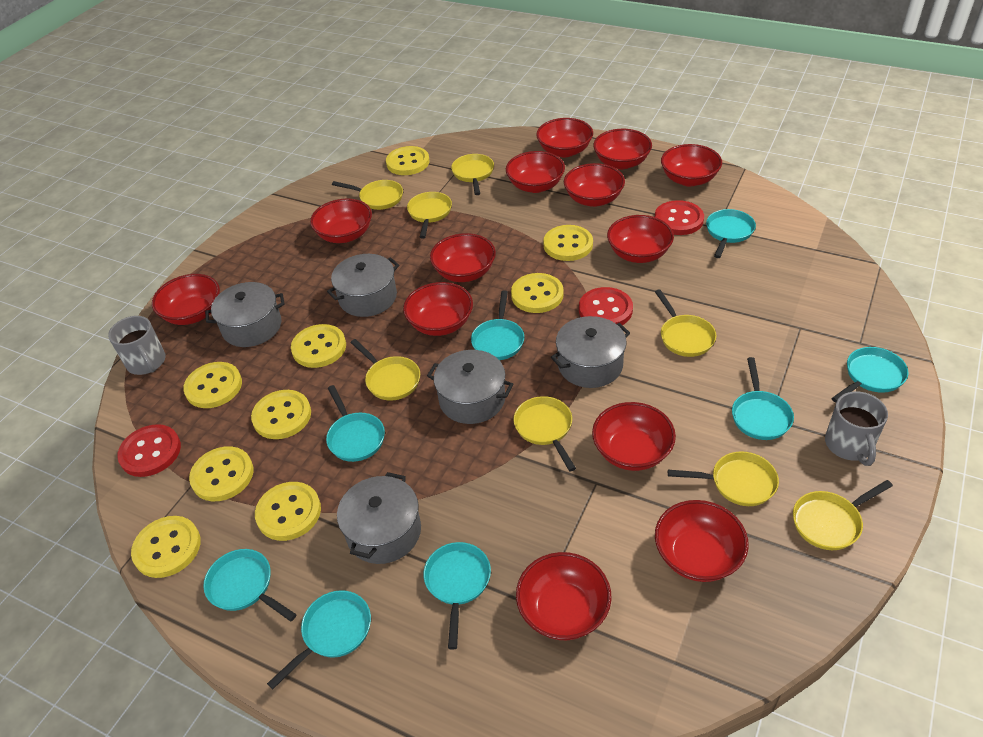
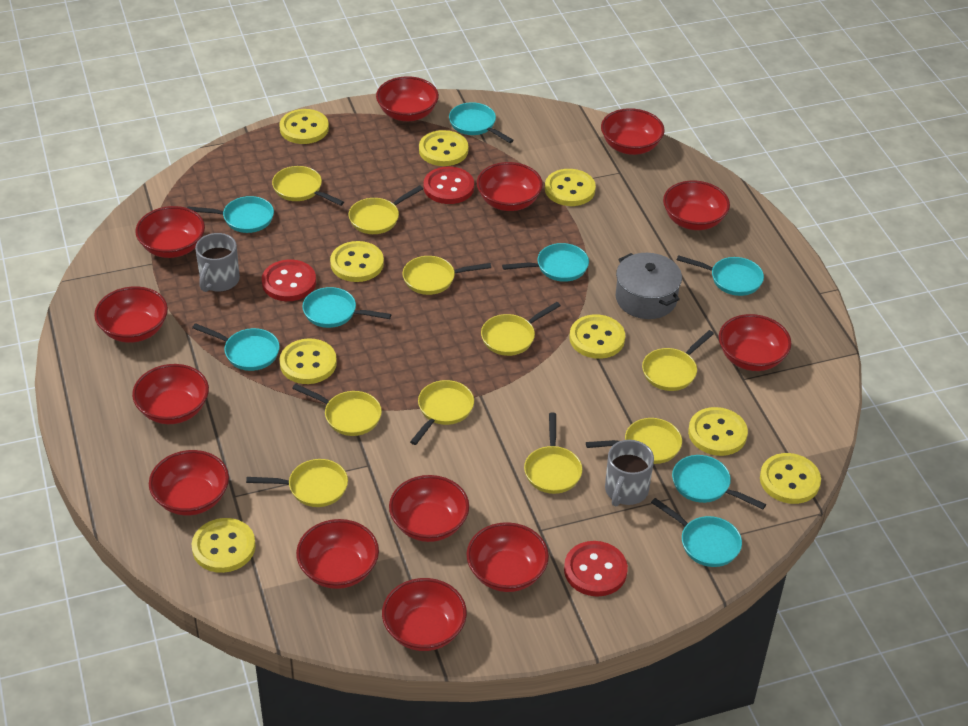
grey pot: 5 -> 1
yellow pan: 8 -> 10

